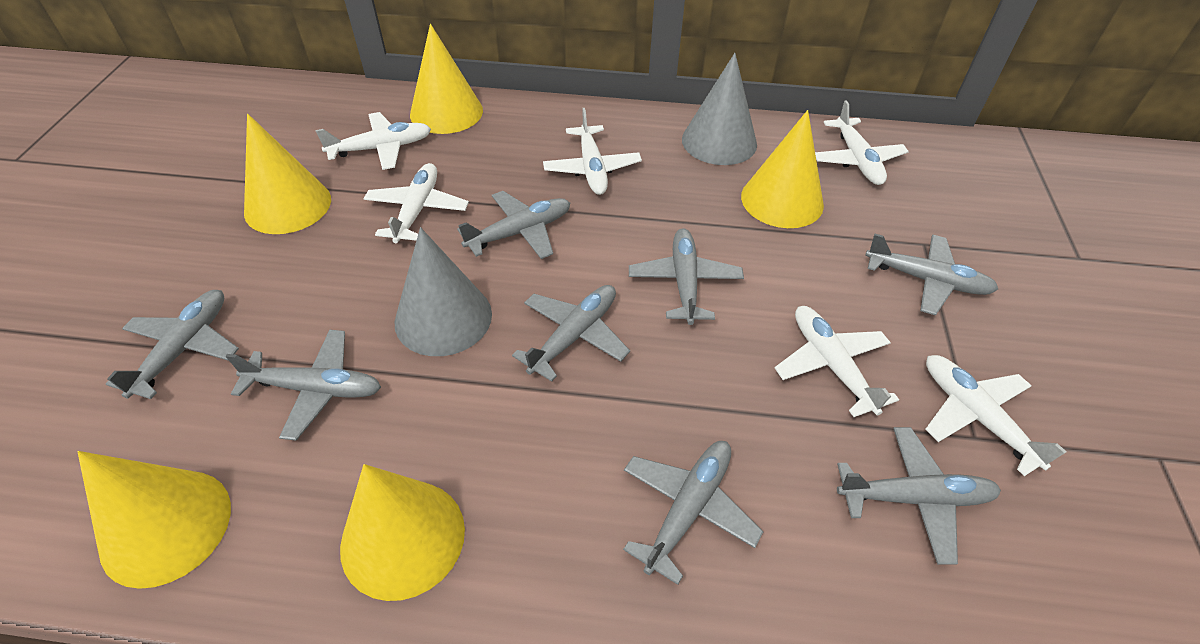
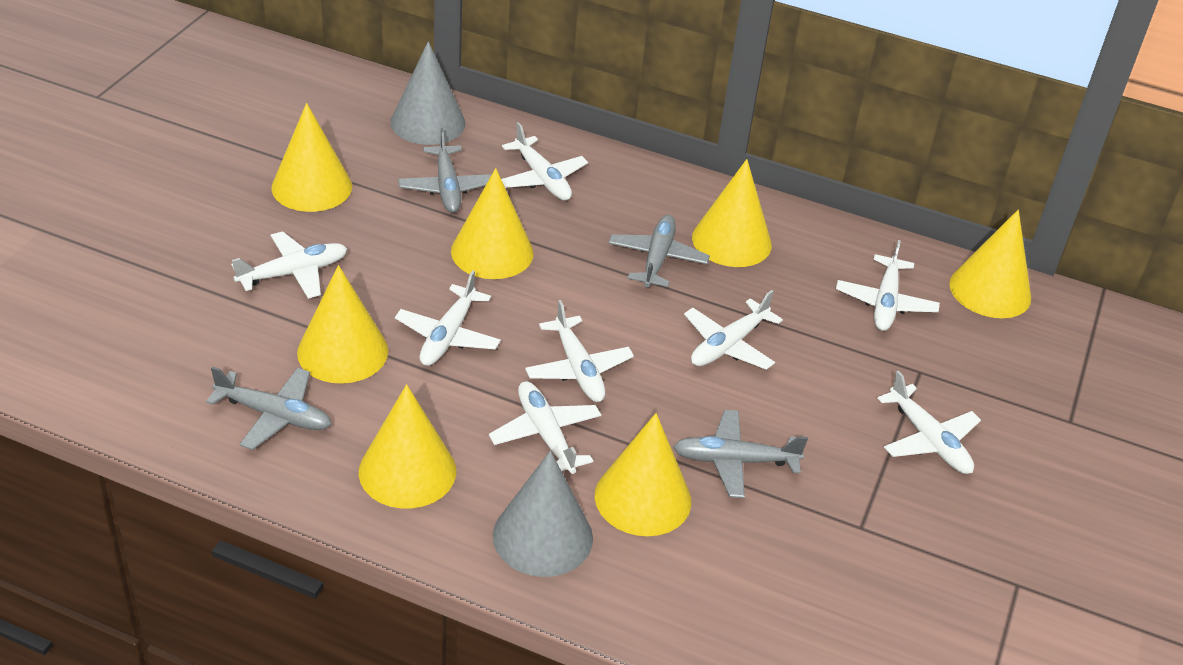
grey plane: 8 -> 4
white plane: 6 -> 8
yellow cone: 5 -> 7

